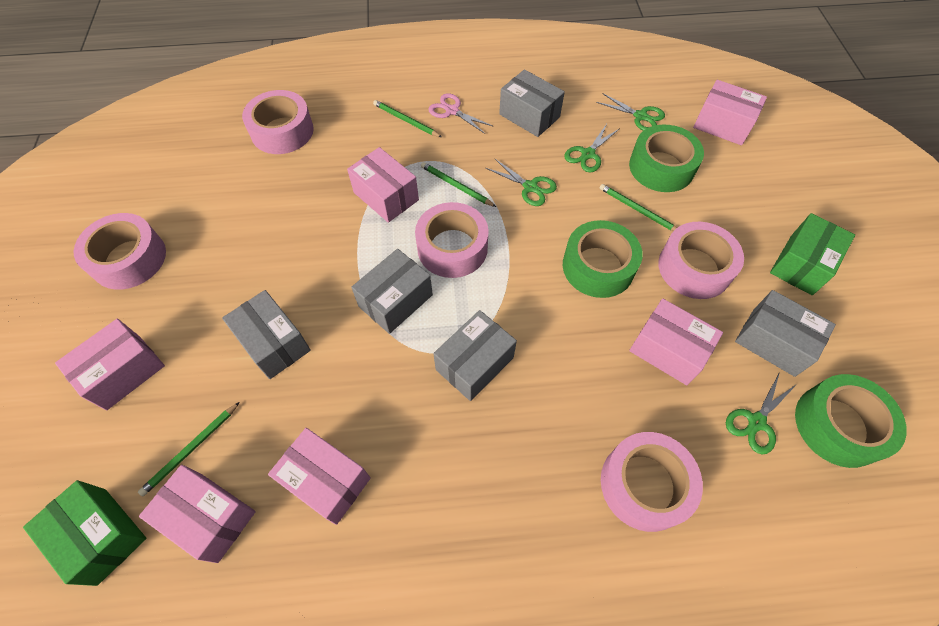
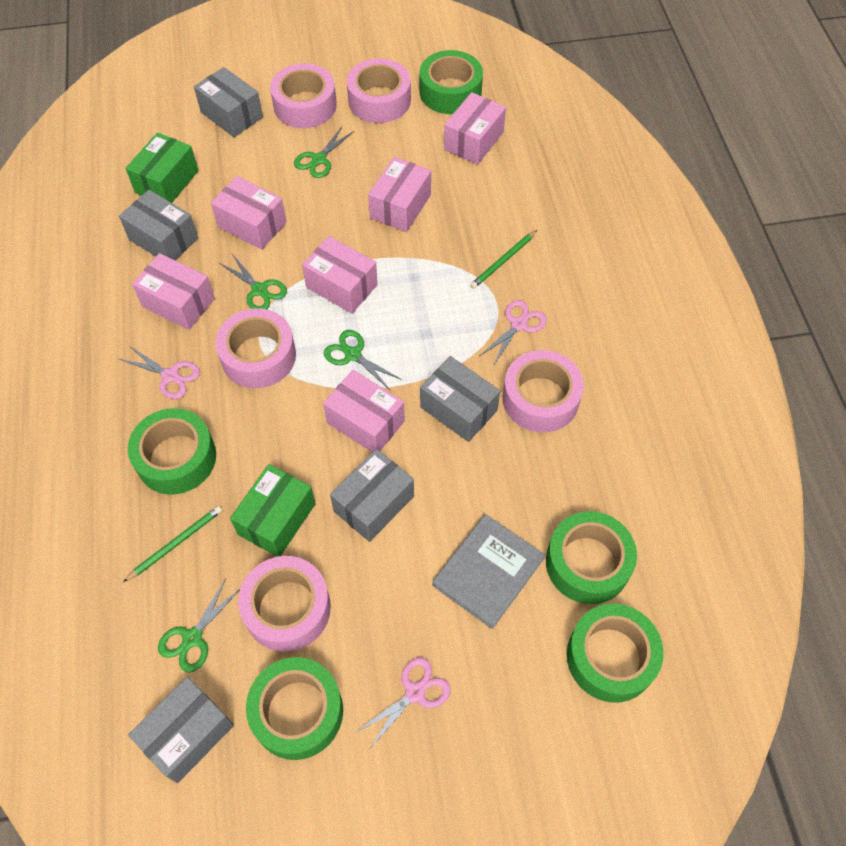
green pencil: 4 -> 2
green tape: 3 -> 5
grey book: 0 -> 1
pink scissors: 1 -> 3

